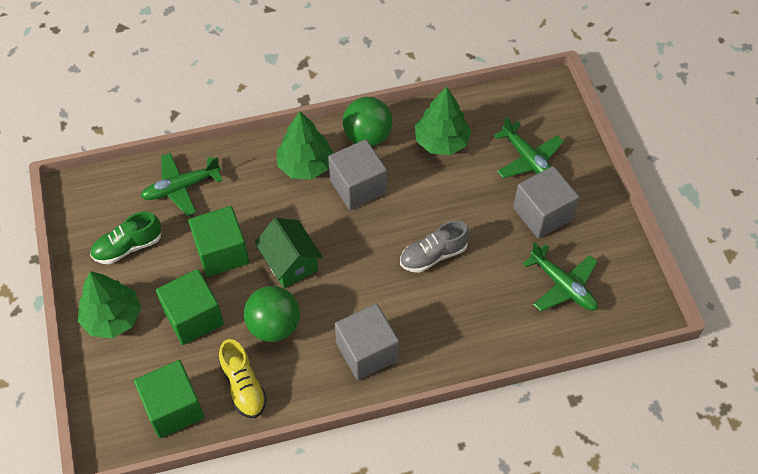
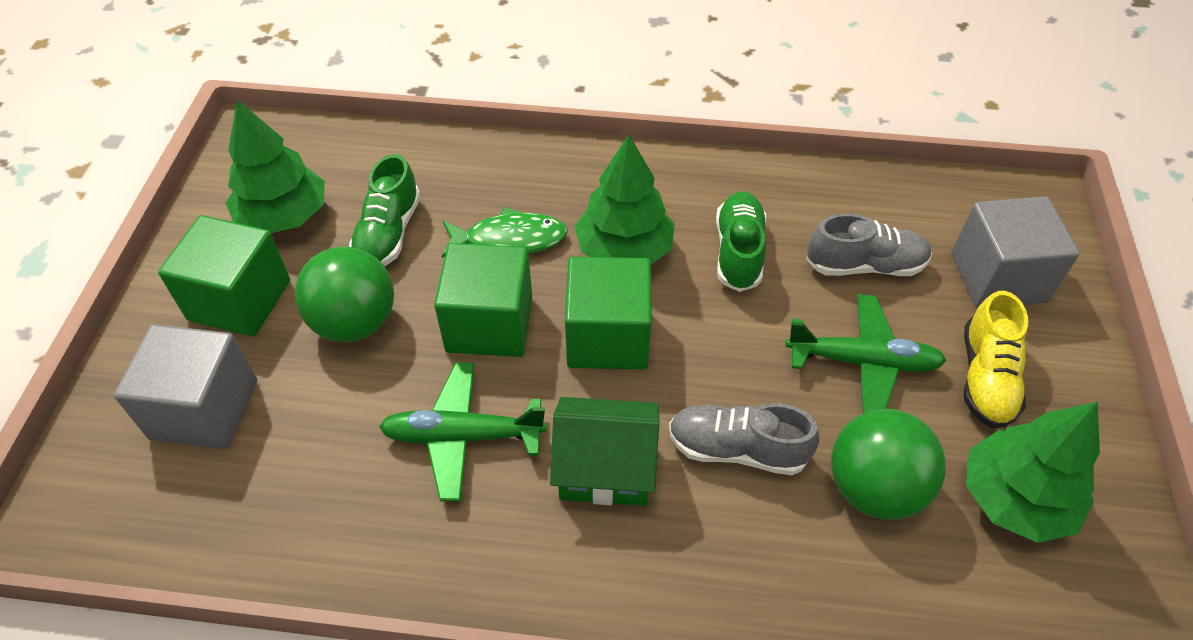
green fish: 0 -> 1
green plane: 3 -> 2
green shoe: 1 -> 2
grey cube: 3 -> 2
grey shoe: 1 -> 2

